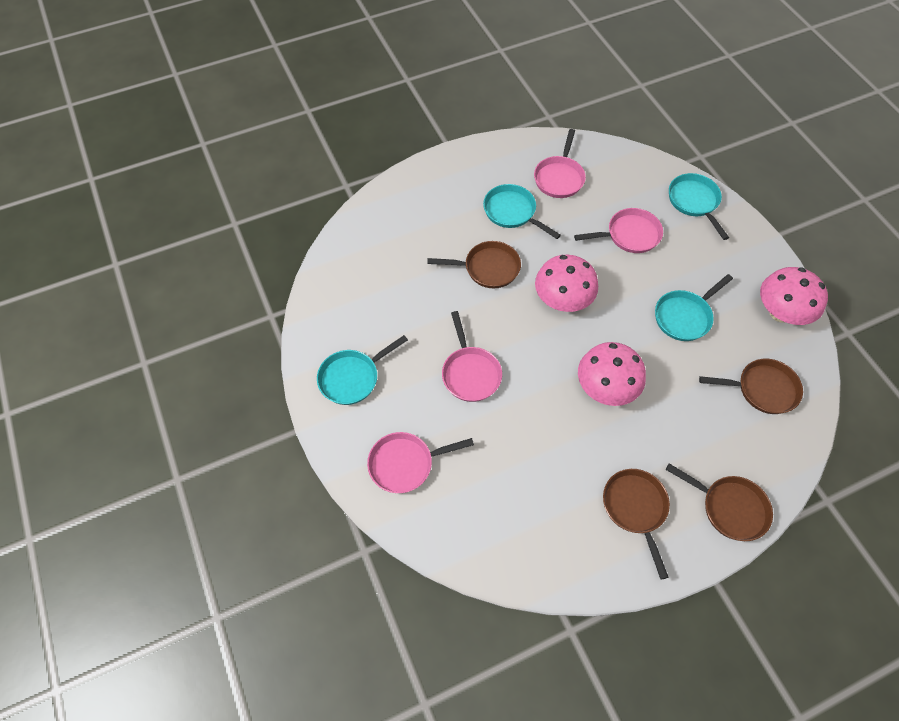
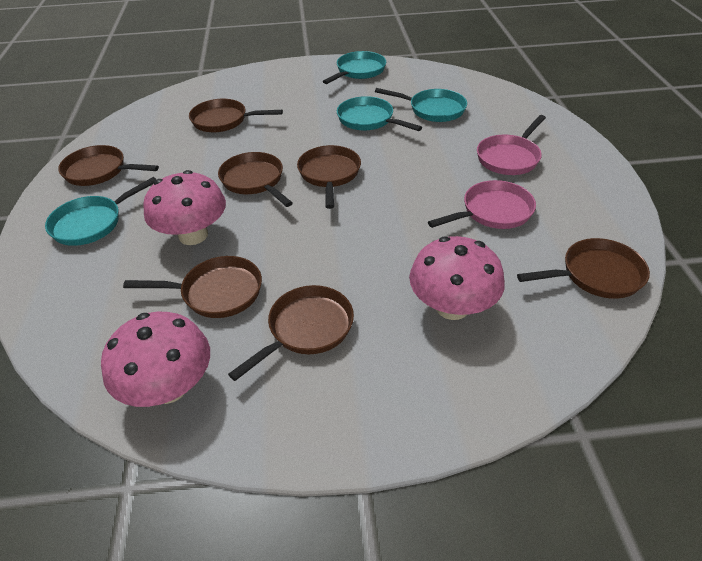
brown pan: 4 -> 7
pink pan: 4 -> 2

